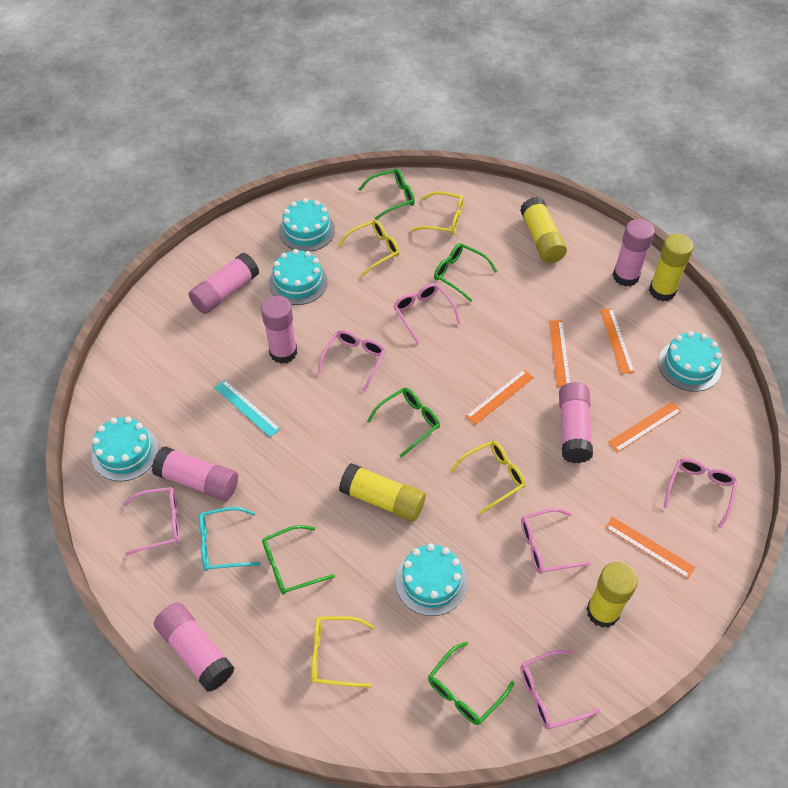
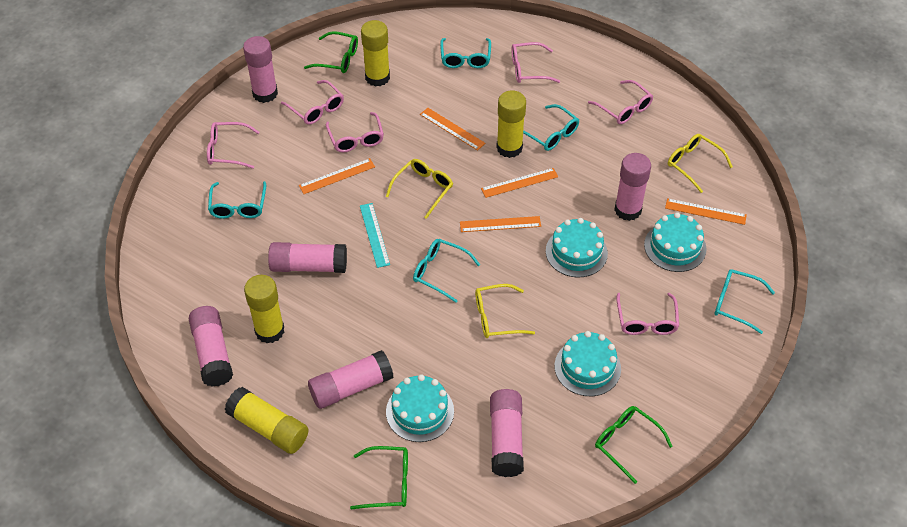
green glasses: 5 -> 3
turquoise cake: 5 -> 4
turquoise glasses: 1 -> 5
yellow glasses: 4 -> 3

